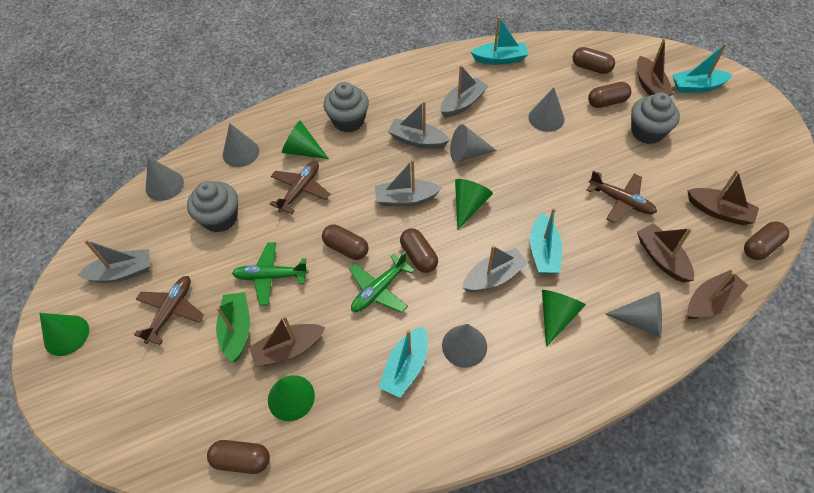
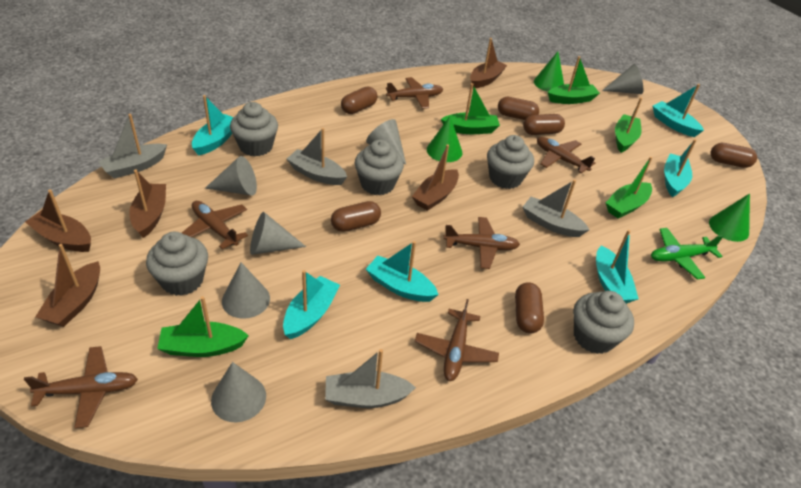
brown plane: 3 -> 6
green boat: 1 -> 5
green cone: 5 -> 3
green plane: 2 -> 1
grey boat: 5 -> 4
grey cupcake: 3 -> 5
turquoise boat: 4 -> 6

